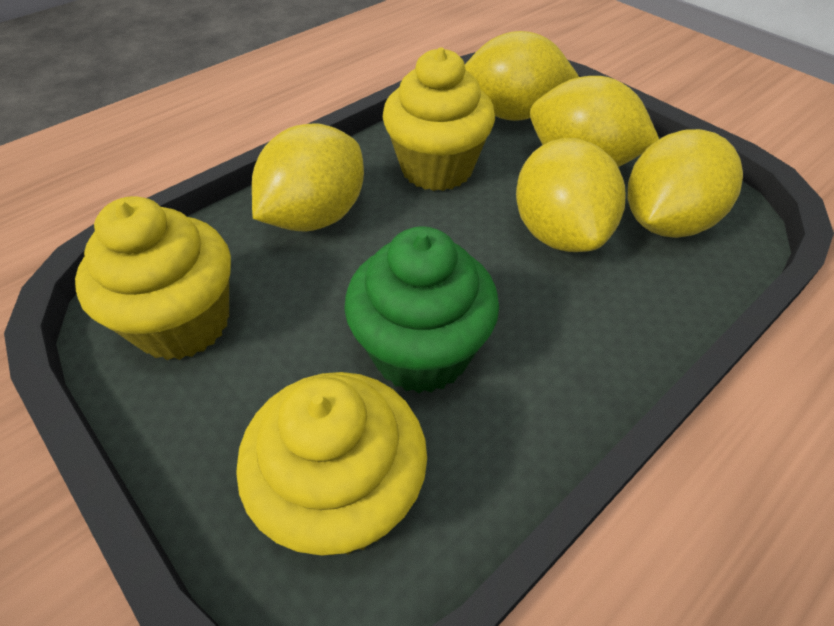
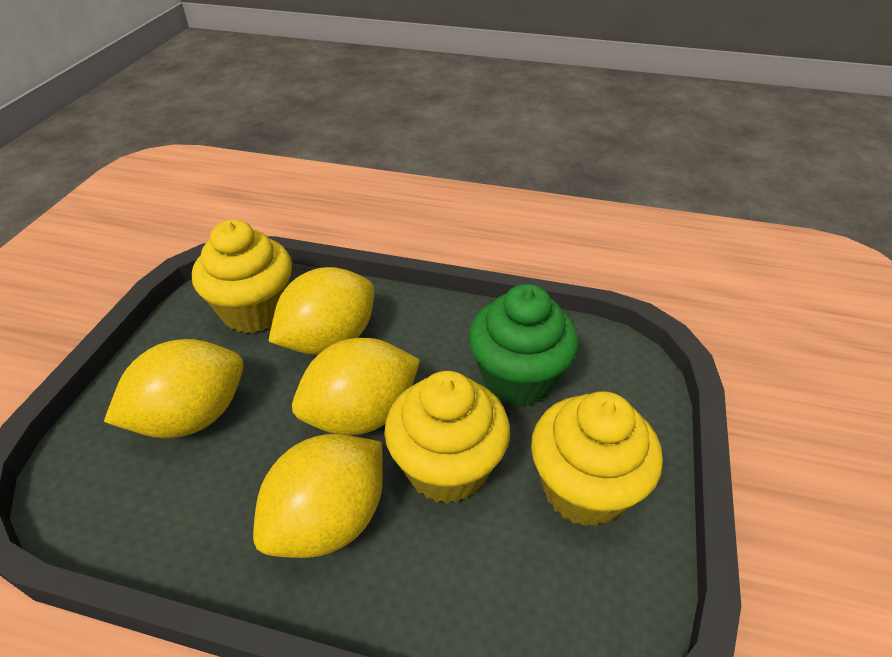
yellow lemon: 5 -> 4

